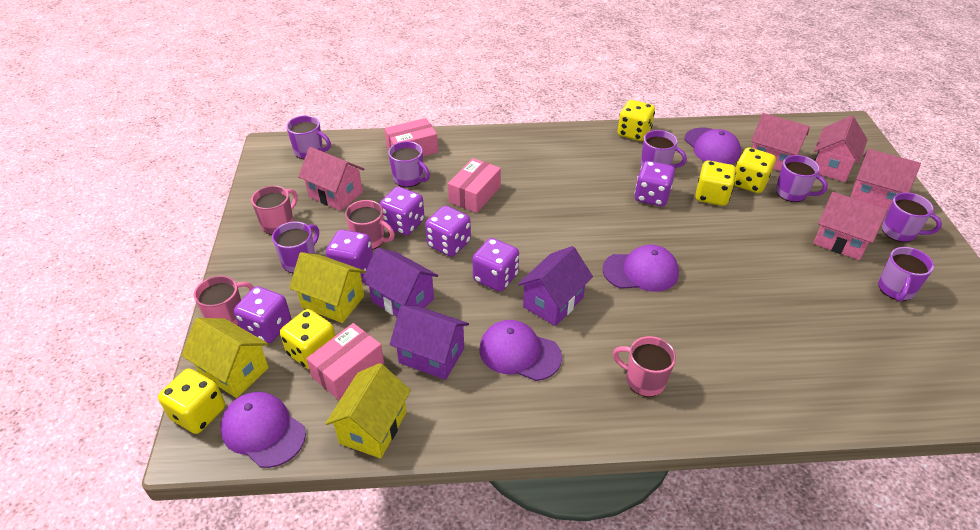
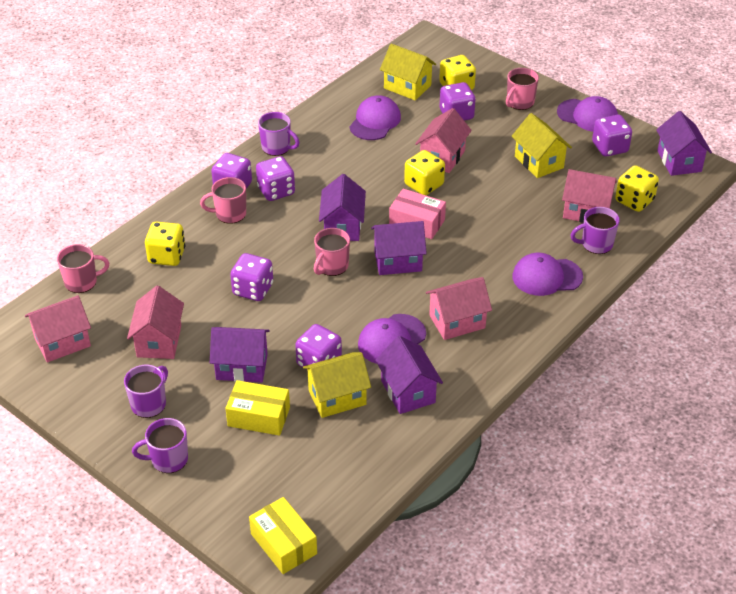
pink box: 3 -> 1
purple house: 3 -> 5
purple mug: 7 -> 4
yellow box: 0 -> 2
yellow dice: 5 -> 4

